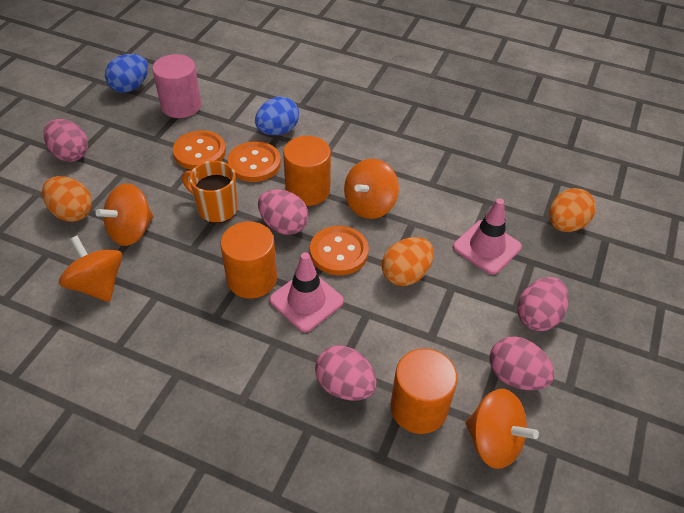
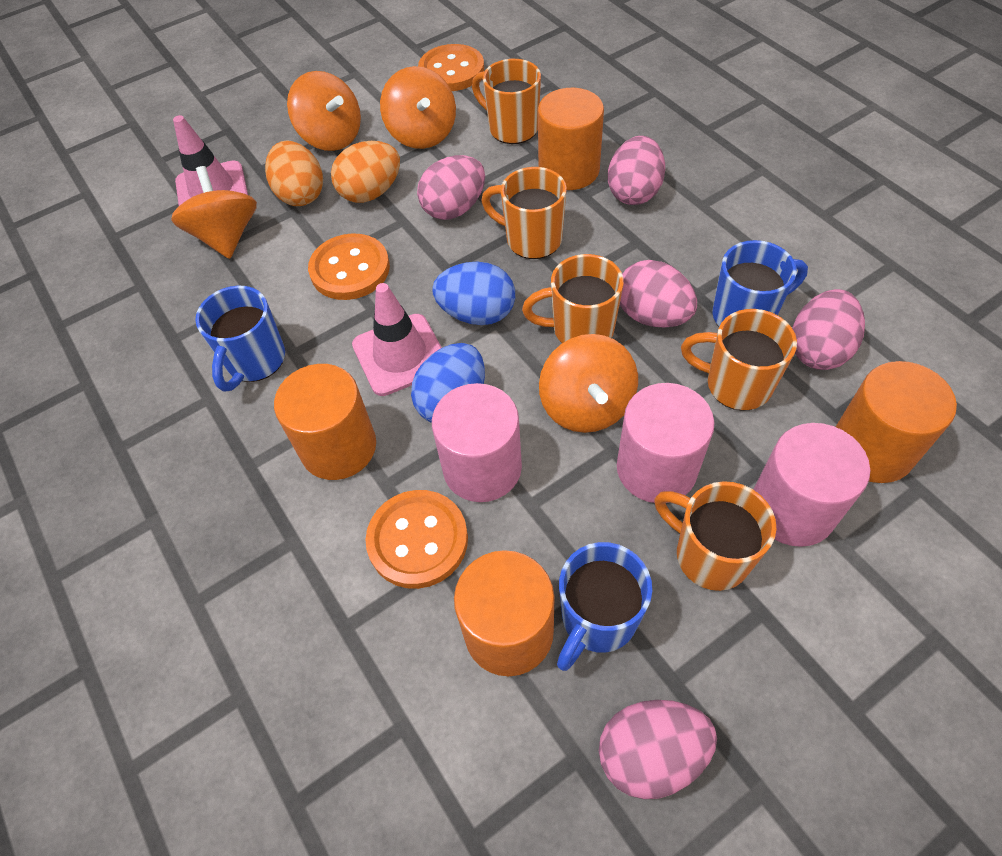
blue mug: 0 -> 3
orange cylinder: 3 -> 4
orange egg: 3 -> 2
orange mug: 1 -> 5
pink cylinder: 1 -> 3

